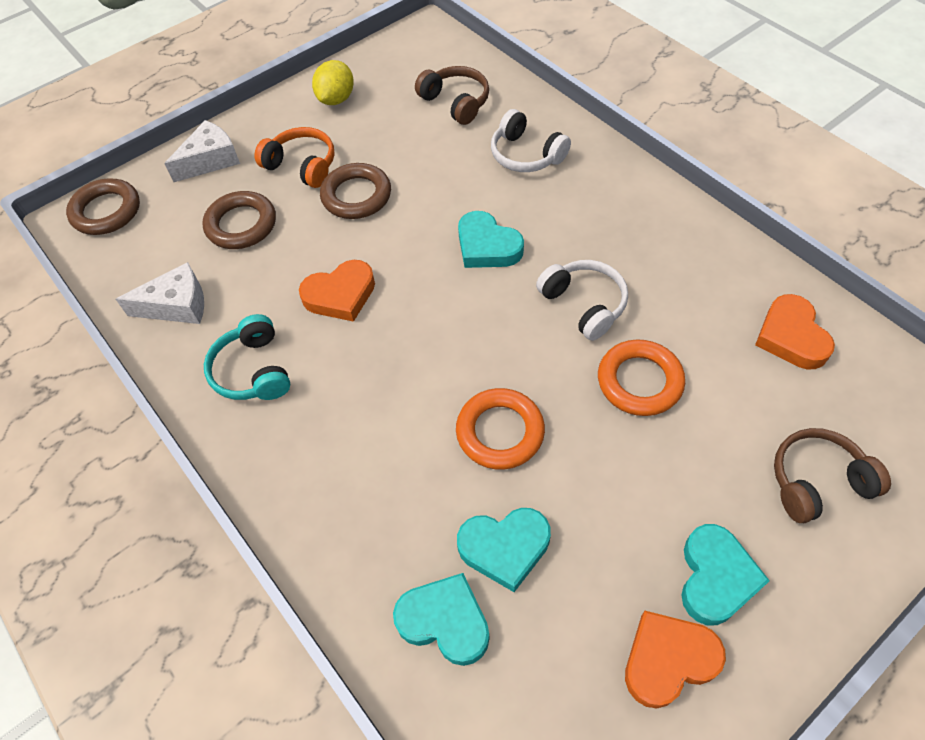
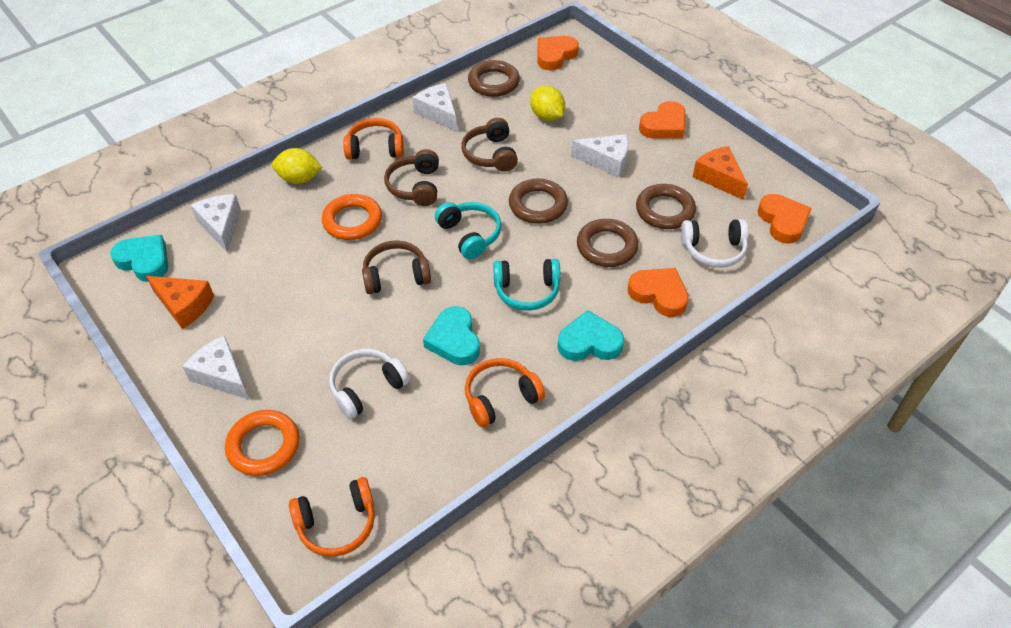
brown headphones: 2 -> 3
brown ring: 3 -> 4
orange cheese: 0 -> 2
orange headphones: 1 -> 3
orange heart: 3 -> 4
turquoise headphones: 1 -> 2
turquoise heart: 4 -> 3
white cheese: 2 -> 4
yellow lemon: 1 -> 2

